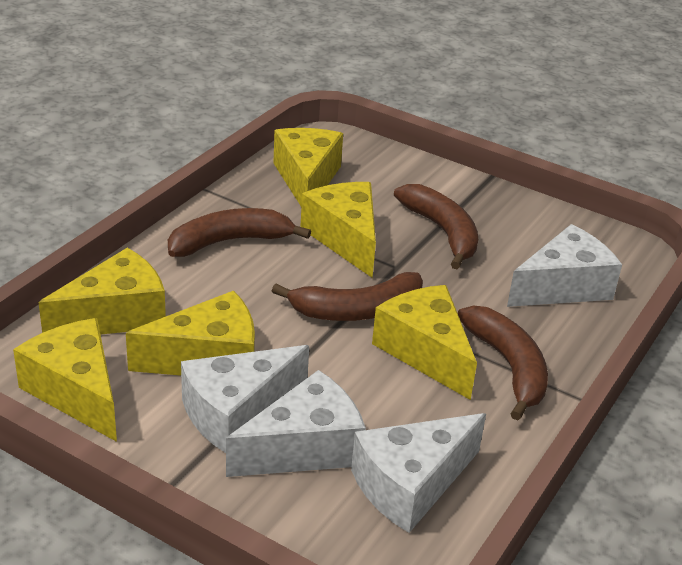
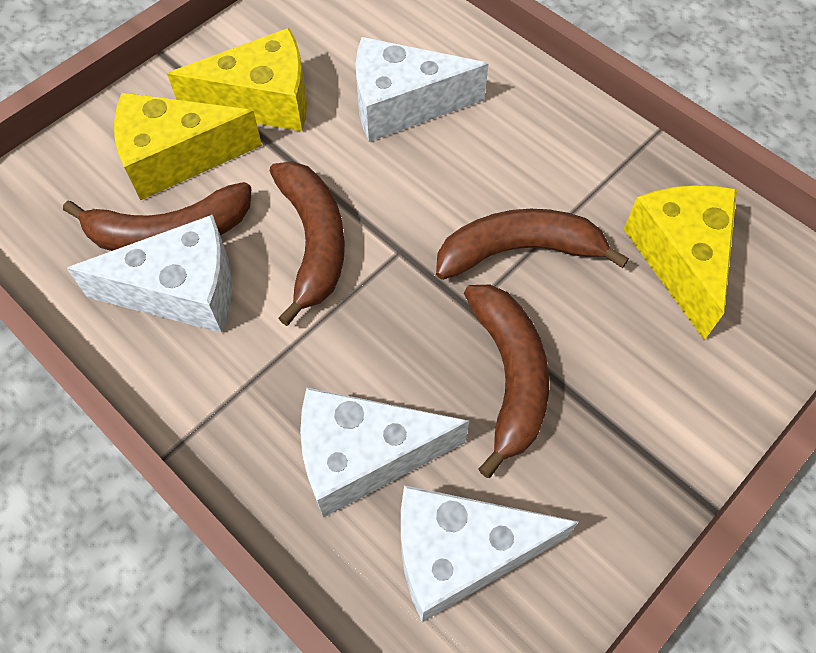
yellow cheese: 6 -> 3

